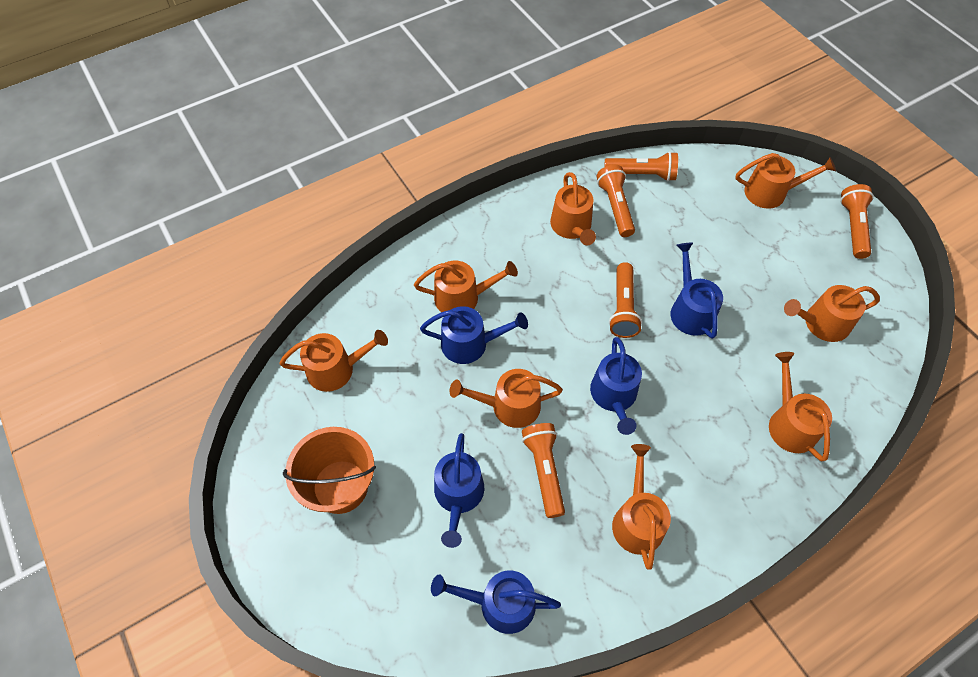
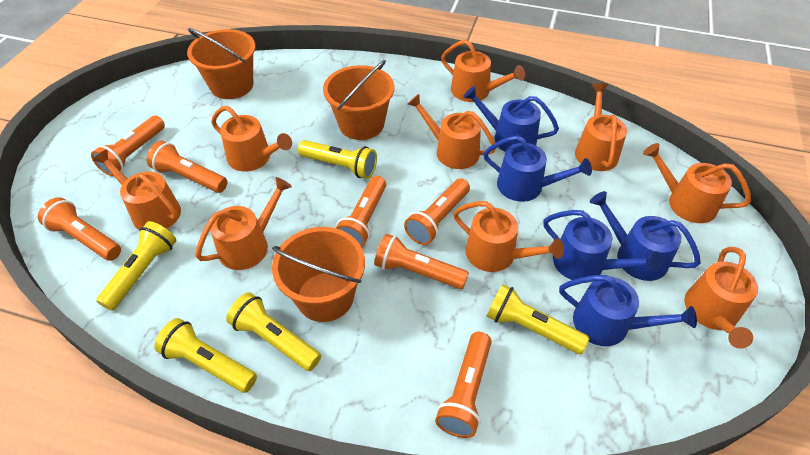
orange bucket: 1 -> 3
orange flashlight: 5 -> 7
orange watering can: 8 -> 9
yellow flashlight: 0 -> 5

